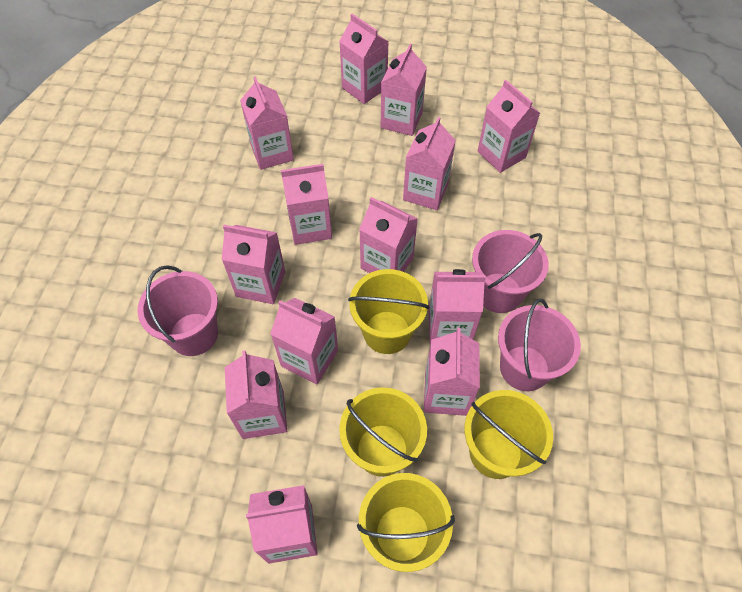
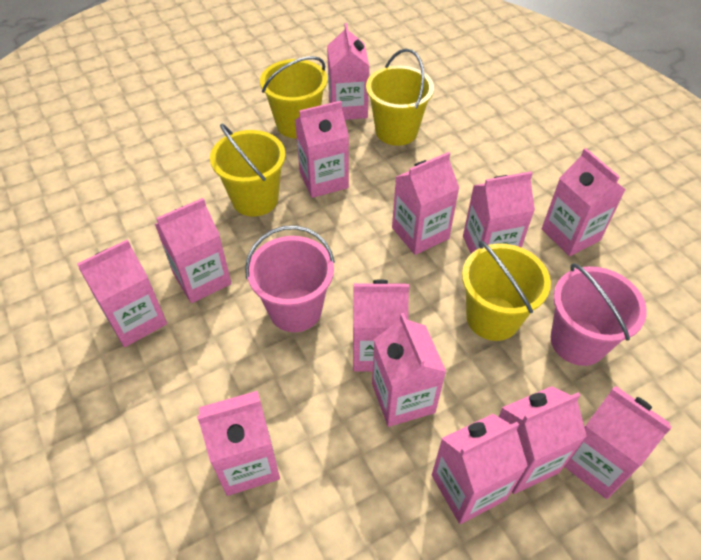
pink bucket: 3 -> 2

